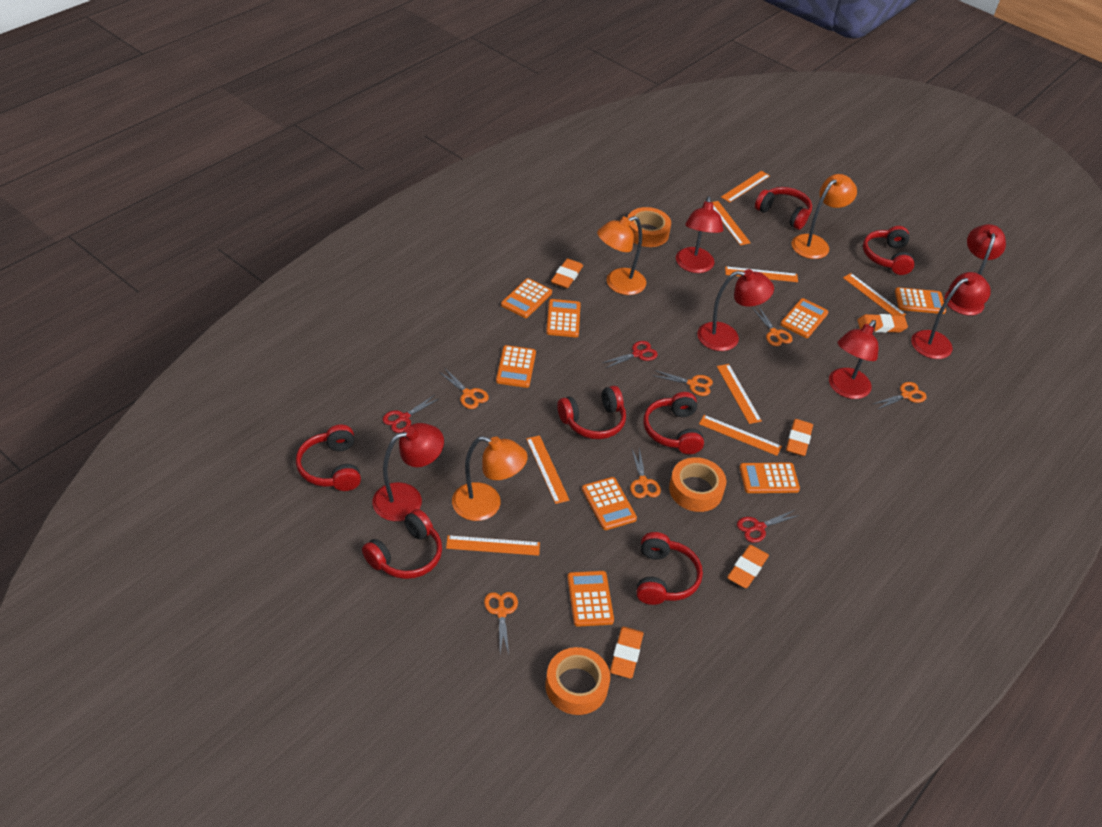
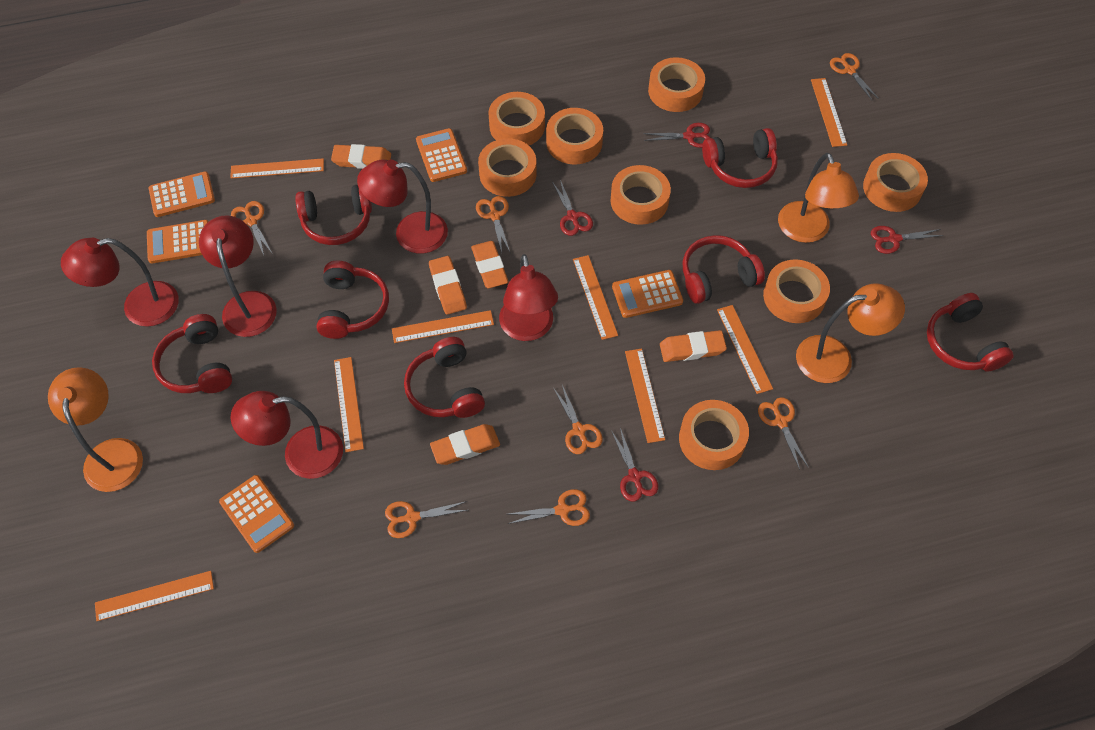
orange calculator: 8 -> 5
orange scissors: 6 -> 7
orange tape: 3 -> 8
red lamp: 6 -> 5
red scissors: 3 -> 4

